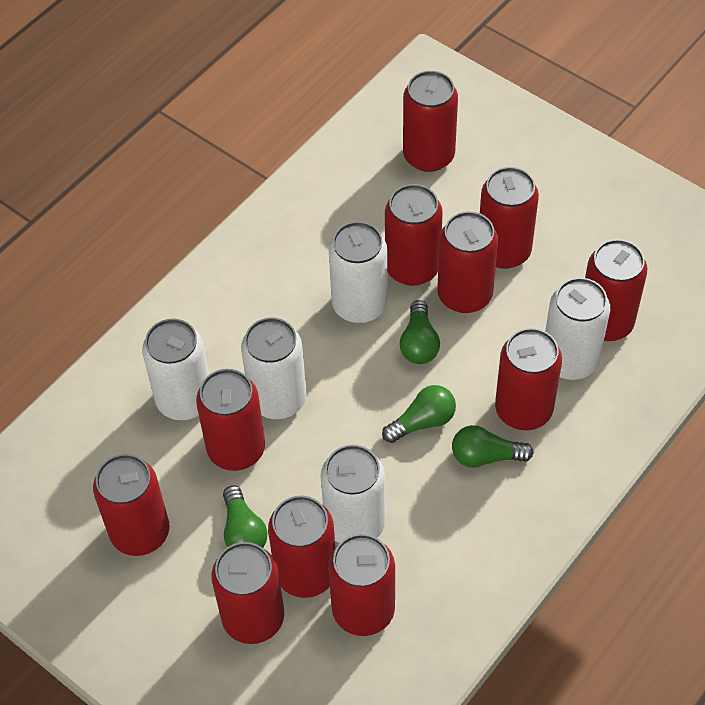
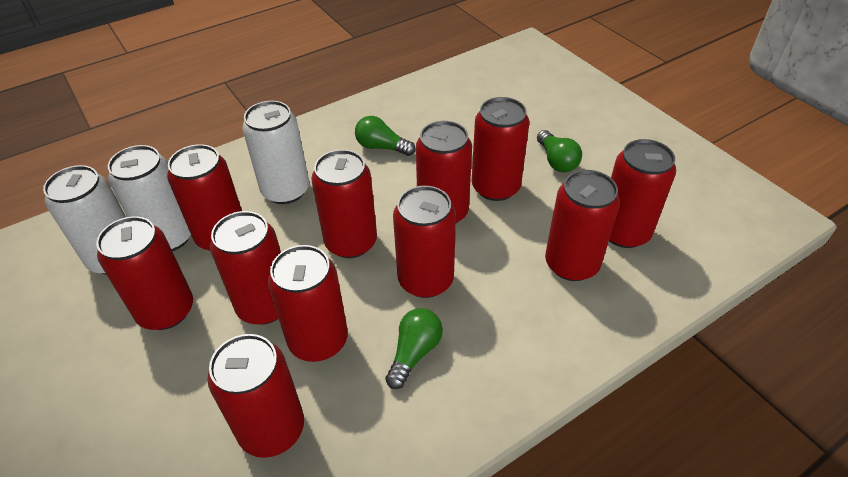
green light bulb: 4 -> 3
white can: 5 -> 3

